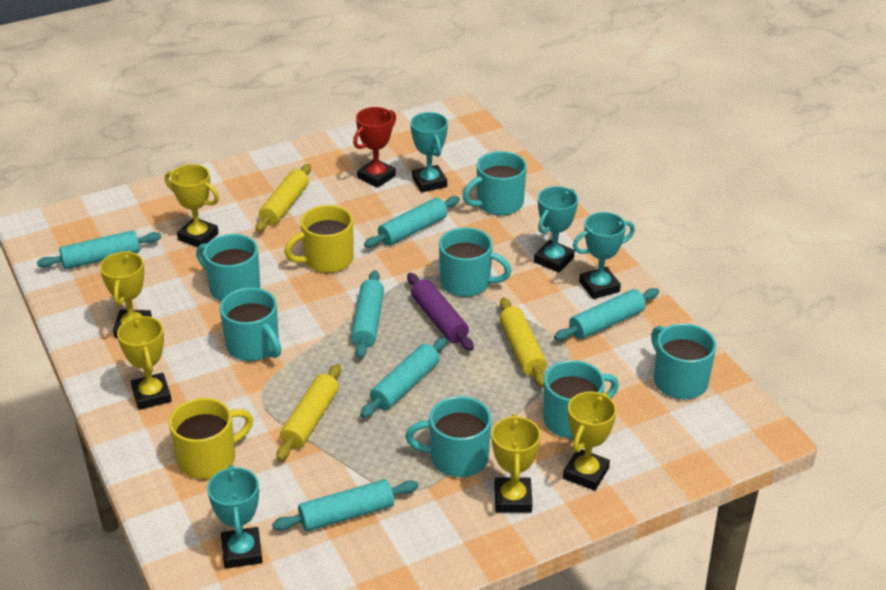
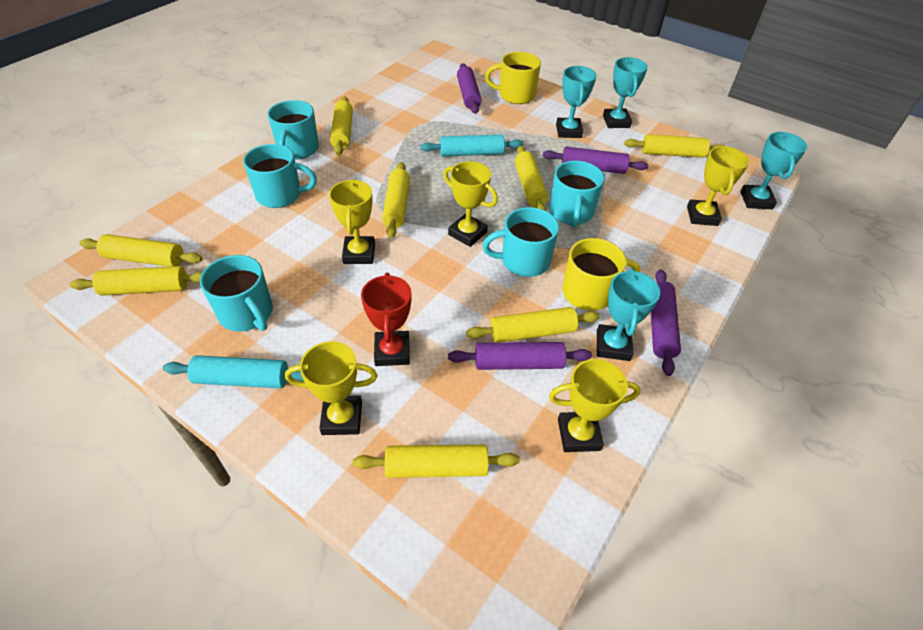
purple rolling pin: 1 -> 4
turquoise mug: 7 -> 5
turquoise rolling pin: 6 -> 2
yellow rolling pin: 3 -> 8

